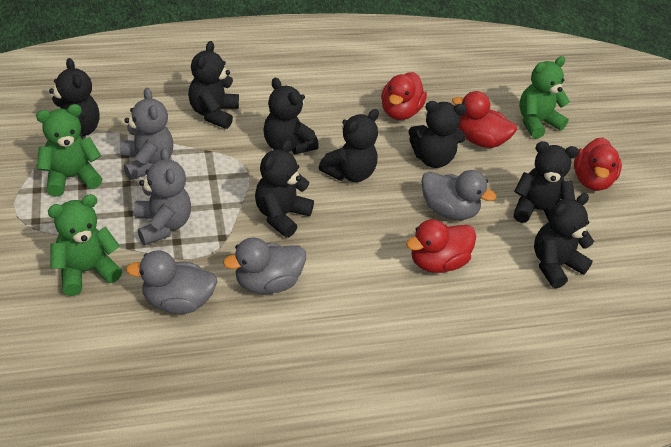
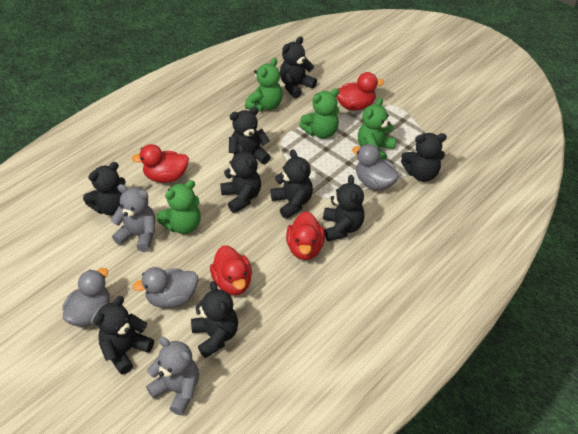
black teddy bear: 8 -> 9
green teddy bear: 3 -> 4

